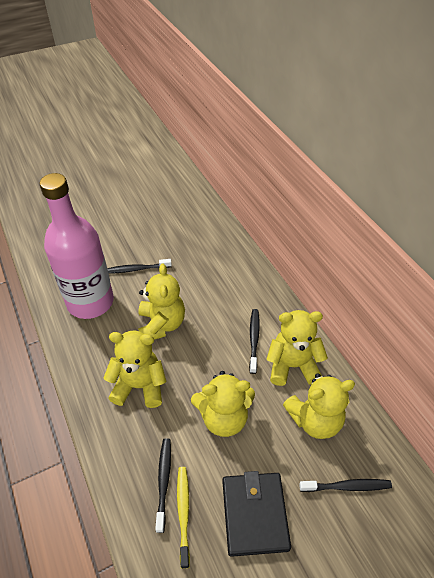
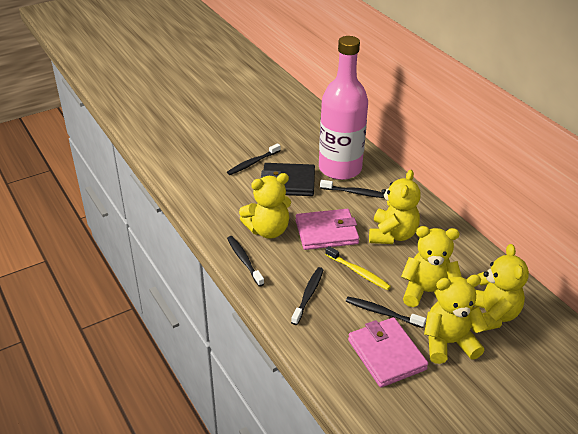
black toothbrush: 4 -> 5
pink wallet: 0 -> 2

